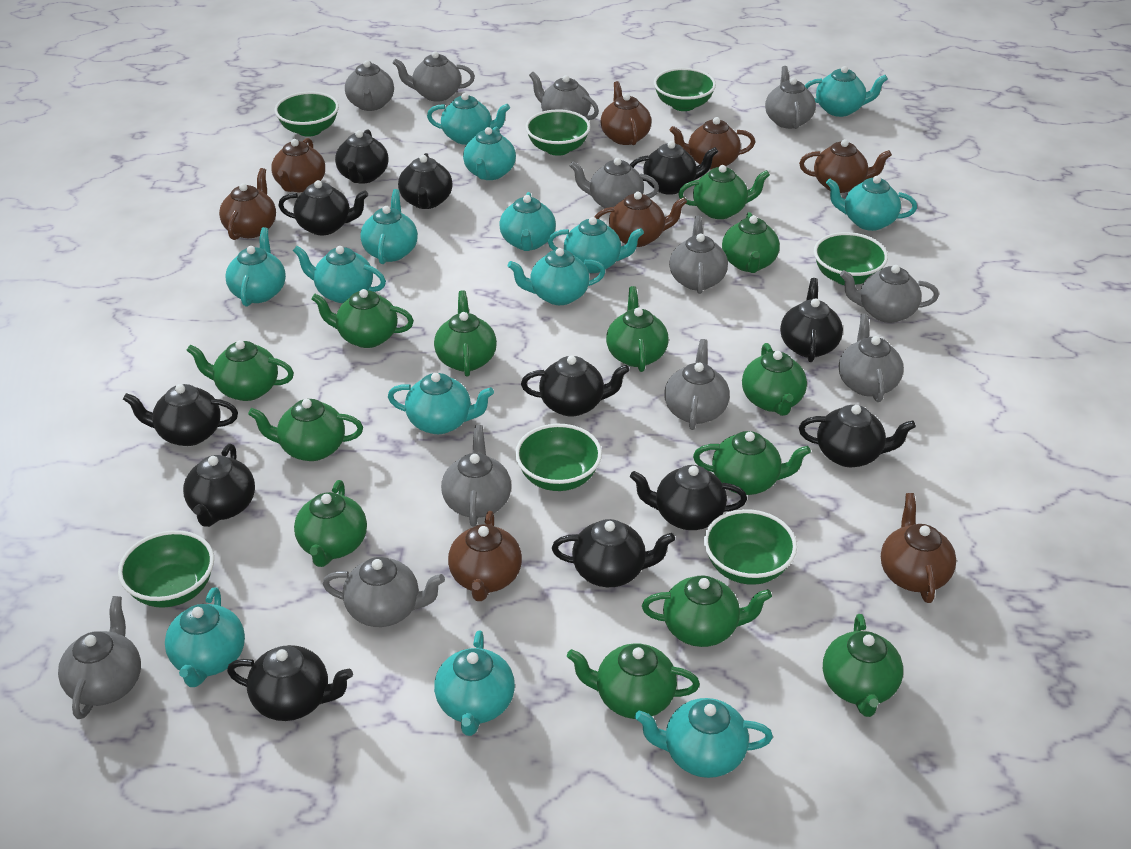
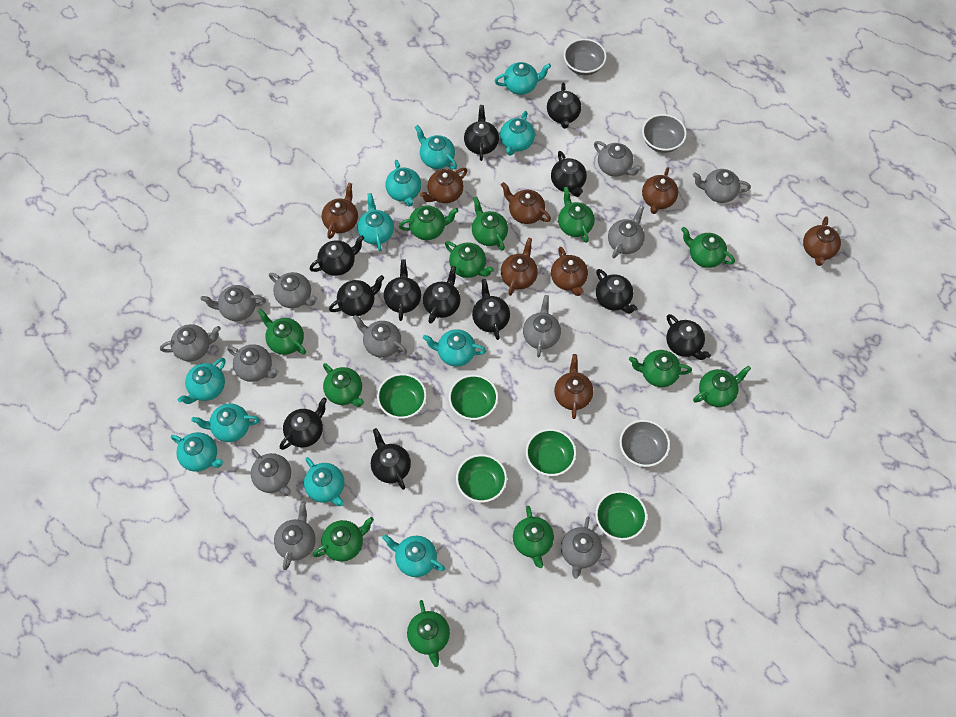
green bowl: 7 -> 5
green teapot: 13 -> 12
grey bowl: 0 -> 3
turquoise teapot: 14 -> 11

